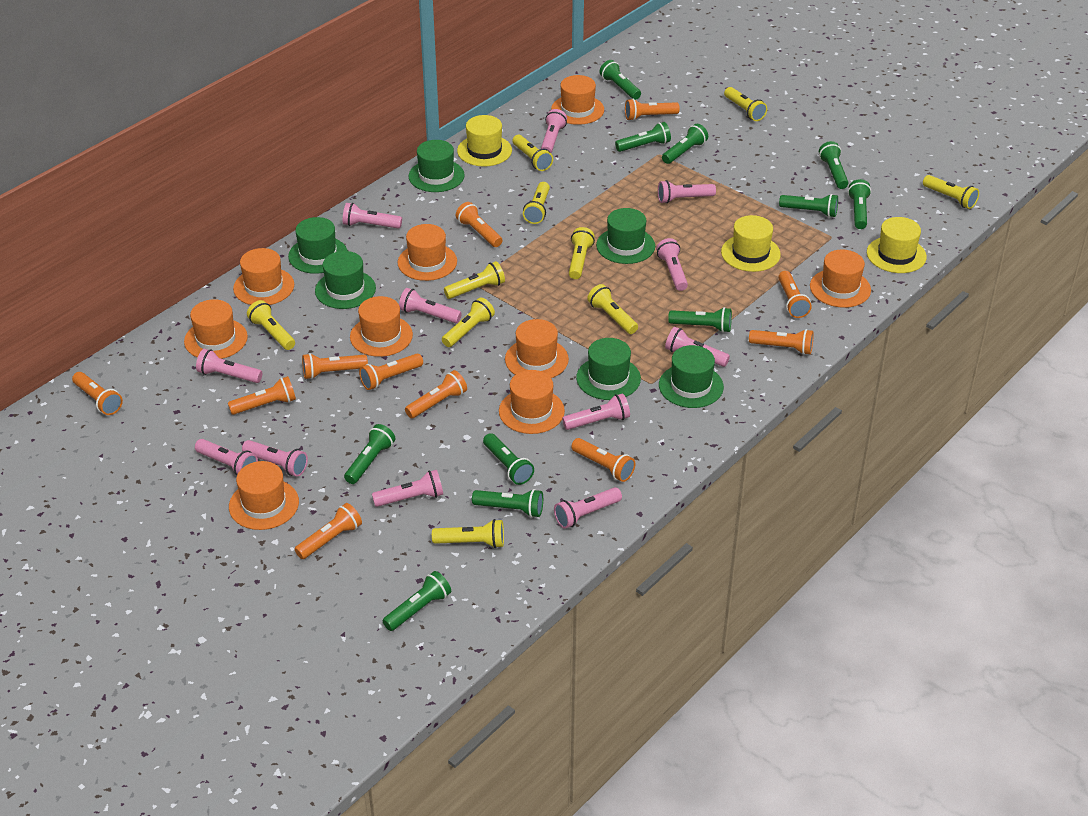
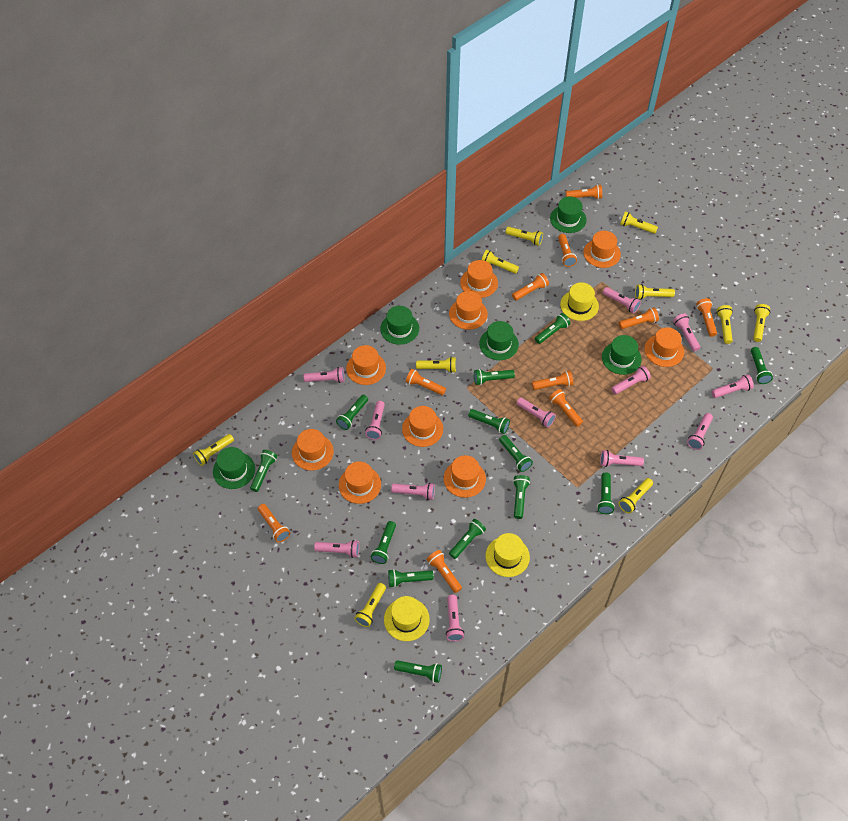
green flashlight: 11 -> 13
green hat: 6 -> 5
orange flashlight: 11 -> 10

